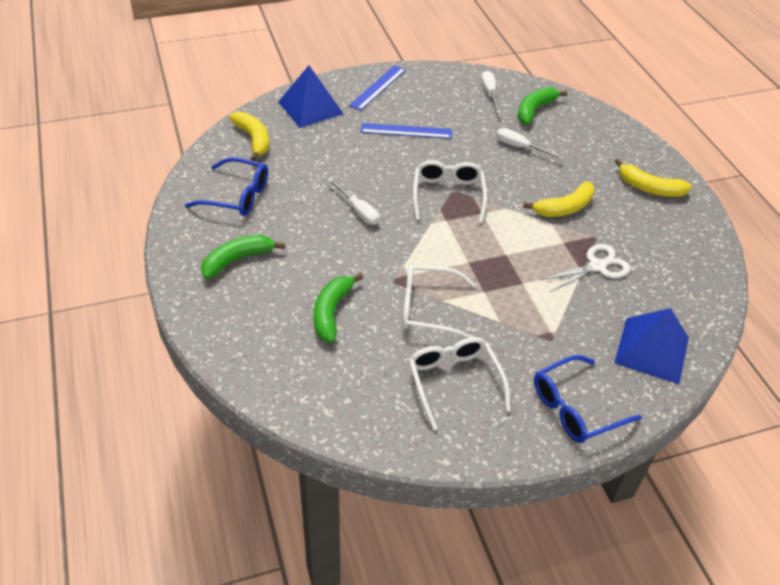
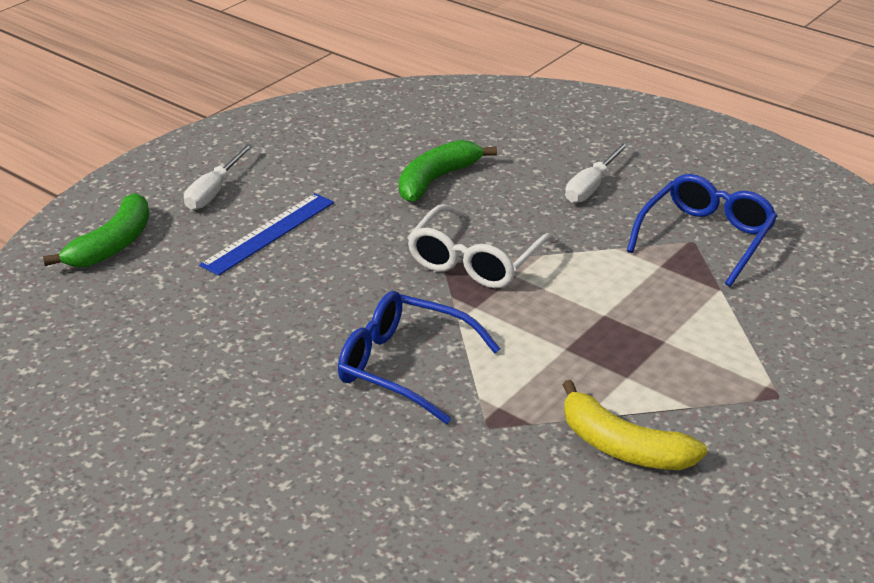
blue pyramid: 2 -> 0
blue ruler: 2 -> 1
green banana: 3 -> 2
white glasses: 3 -> 1
white scissors: 1 -> 0
white screwdriver: 3 -> 2
yellow banana: 3 -> 1

